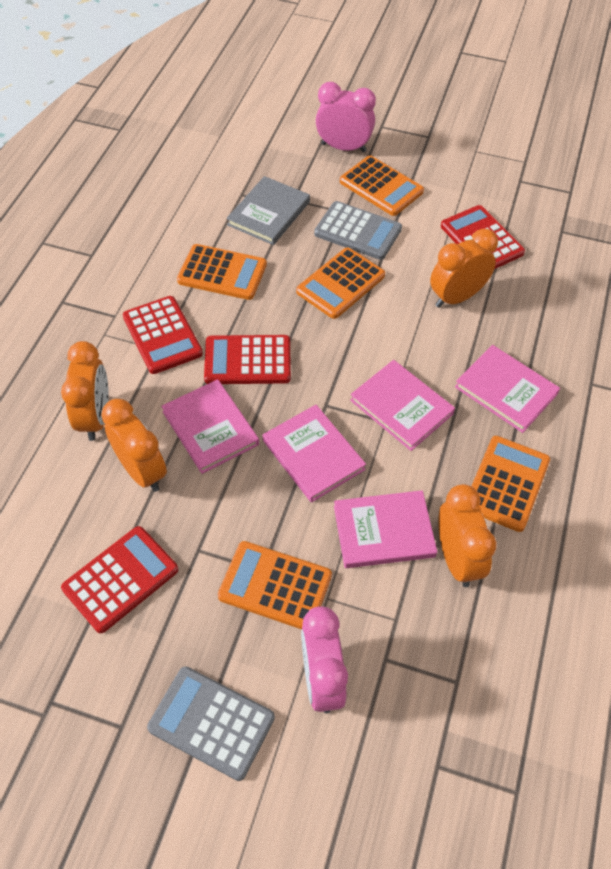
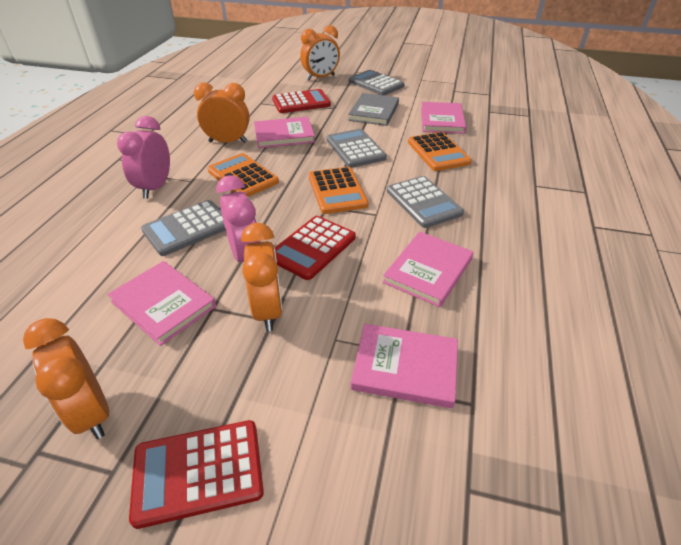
grey calculator: 2 -> 4
orange calculator: 5 -> 3
red calculator: 4 -> 3

